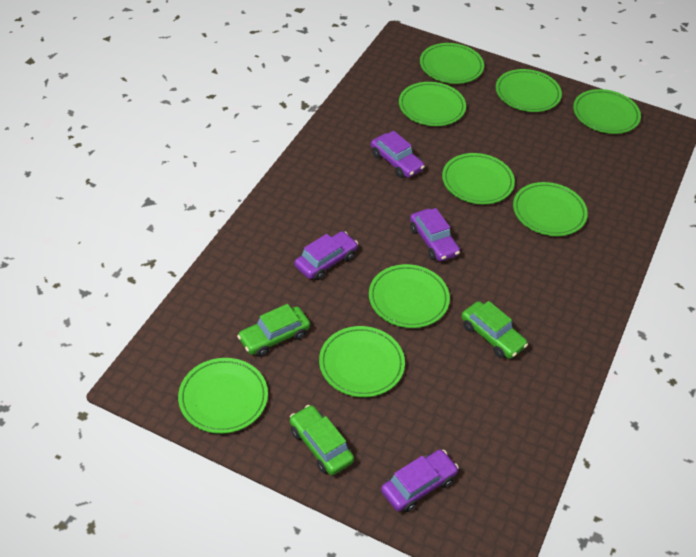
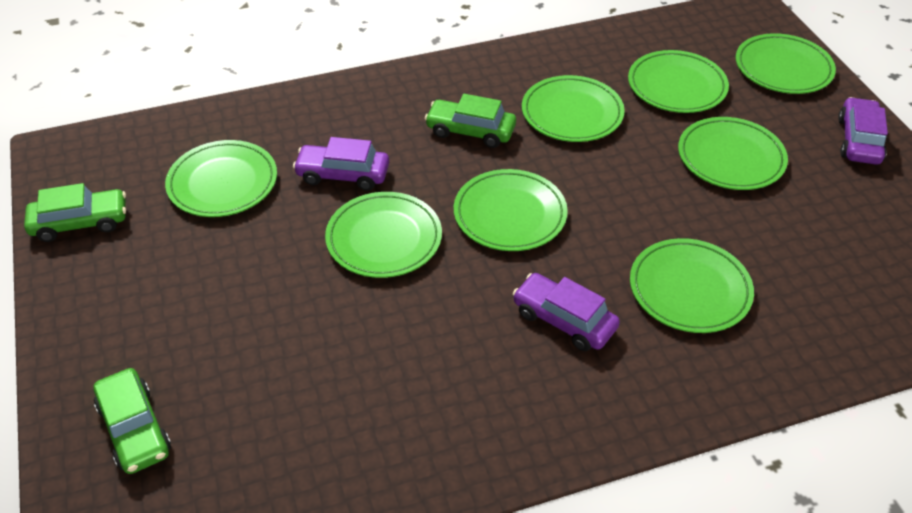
green plate: 9 -> 8
purple car: 4 -> 3

